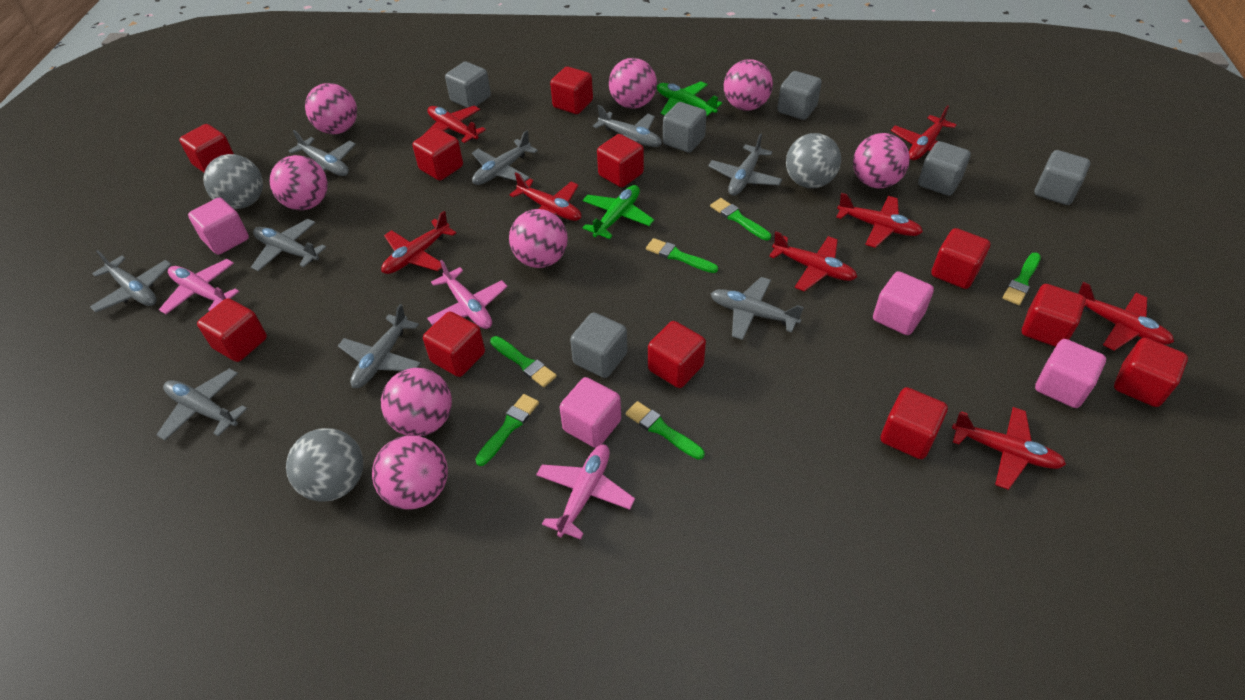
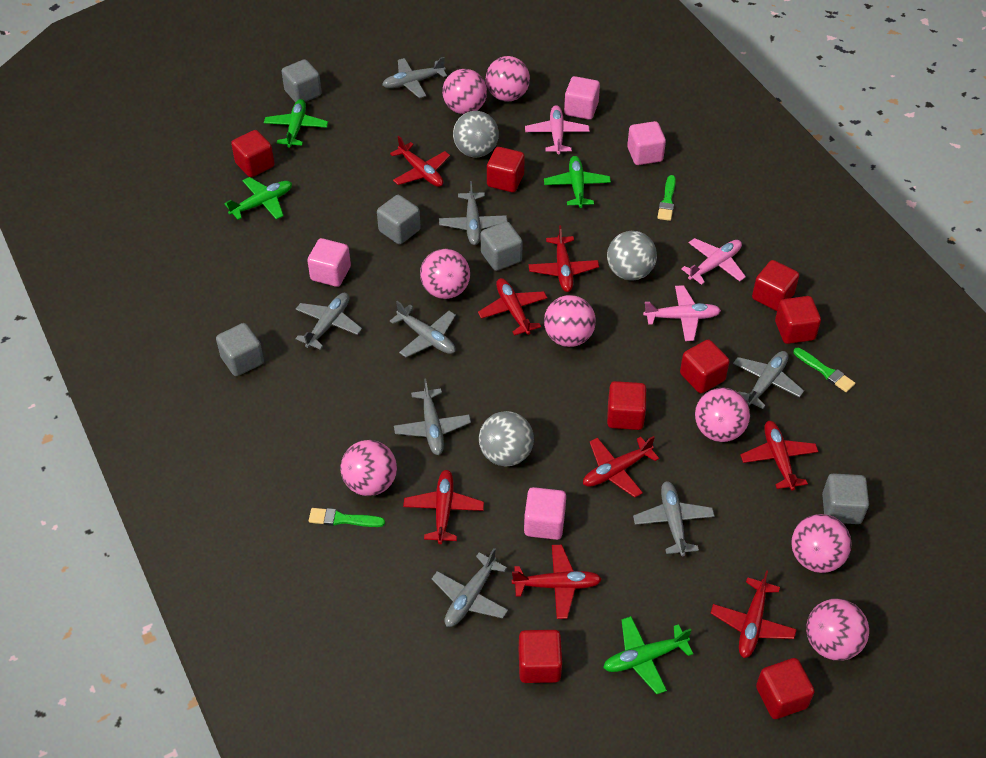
green brush: 6 -> 3
green plane: 2 -> 4
grey cube: 6 -> 5
grey plane: 9 -> 8
red cube: 11 -> 8

